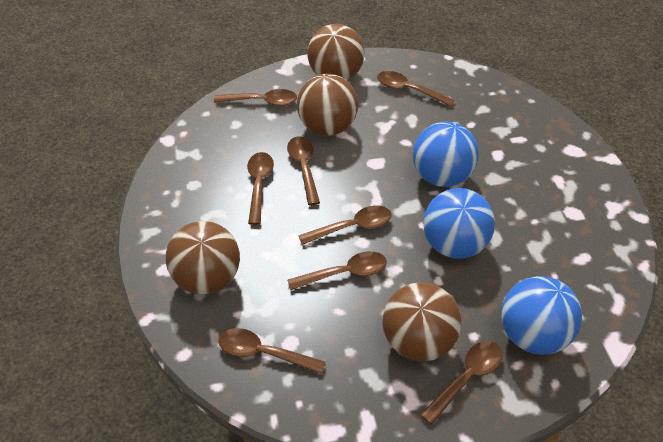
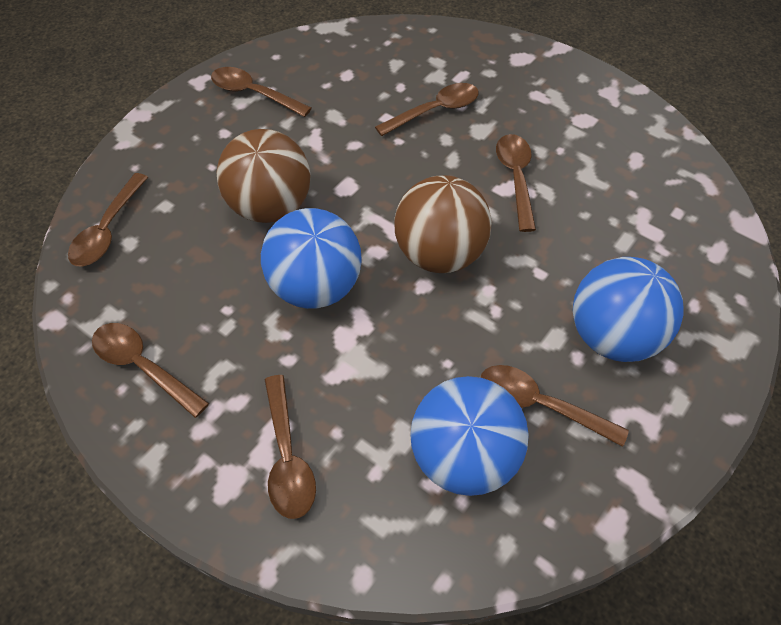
brown ball: 4 -> 2
brown spoon: 8 -> 7

